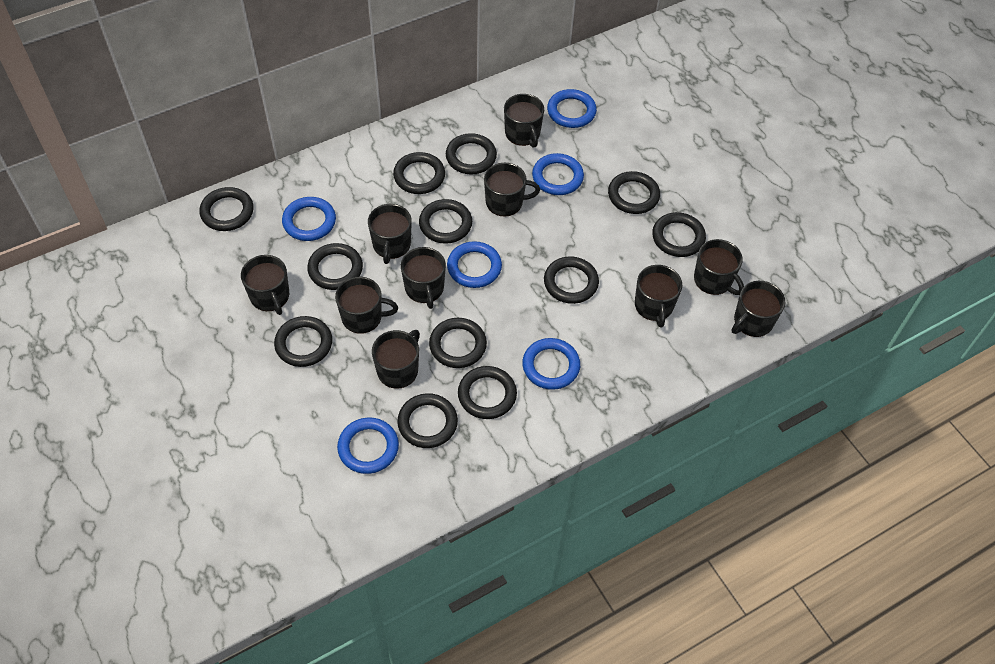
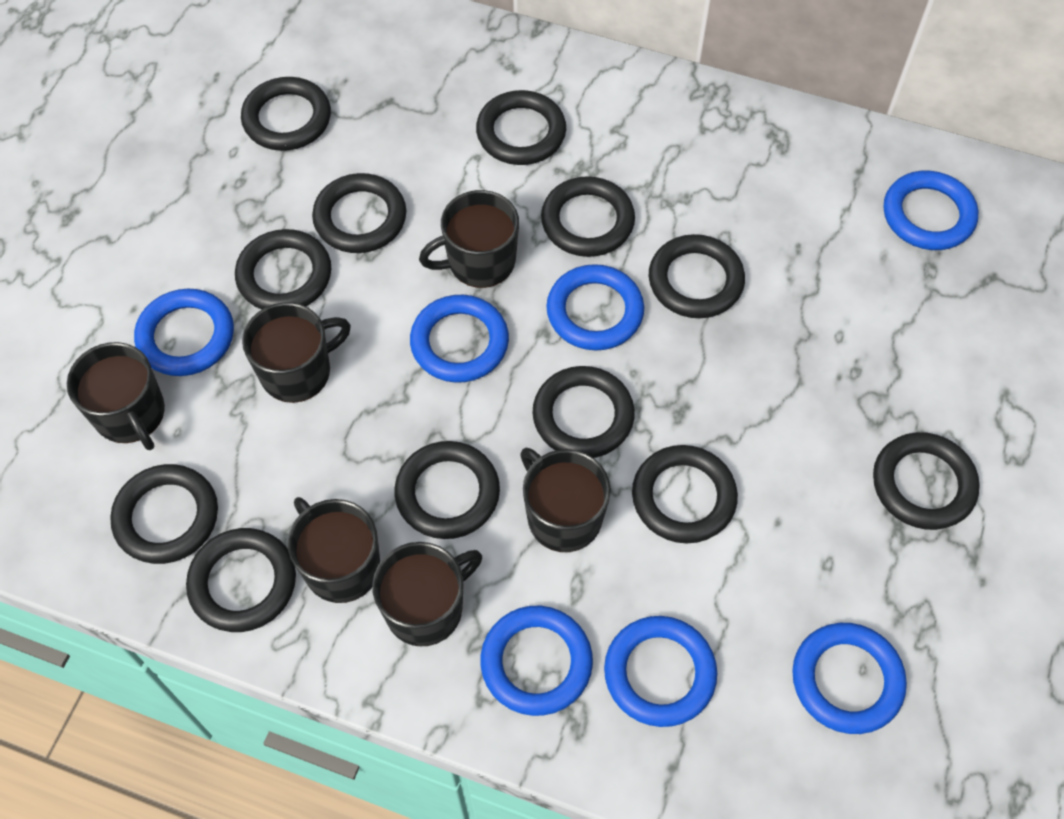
black mug: 10 -> 6
blue ring: 6 -> 7

